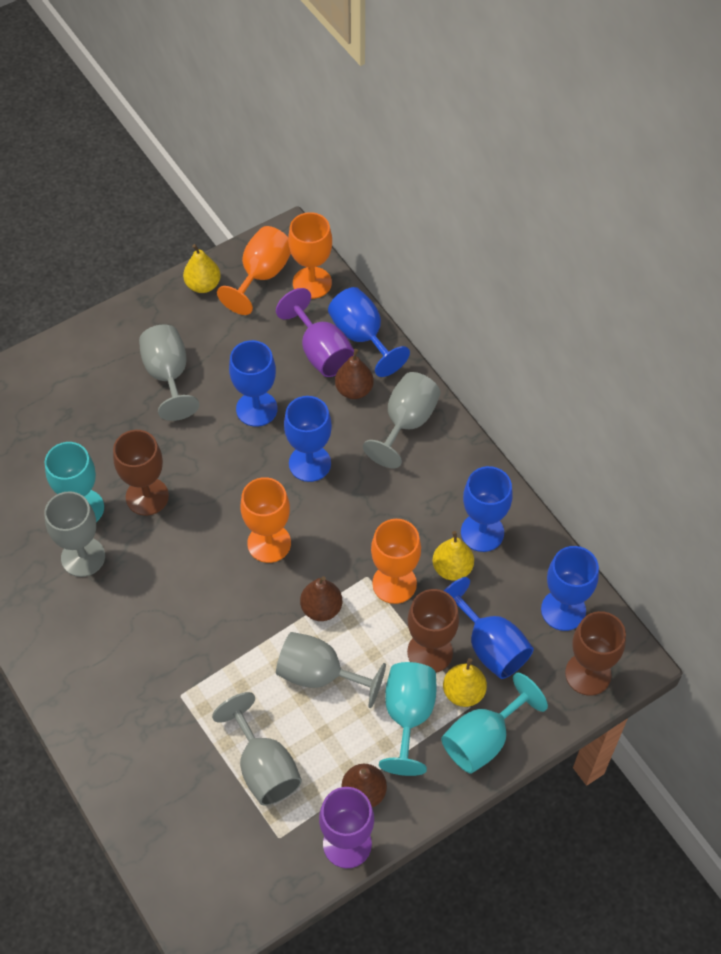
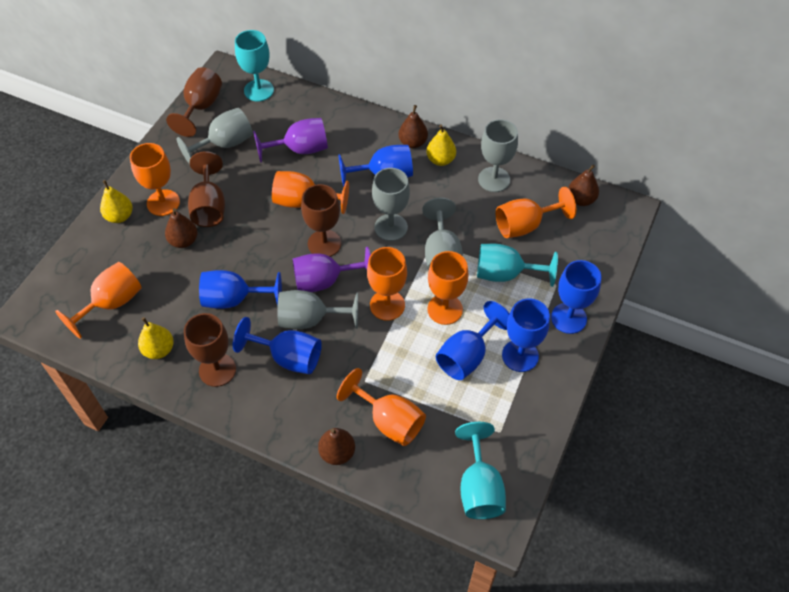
brown goblet: 3 -> 4
brown pear: 3 -> 4
orange goblet: 4 -> 7

